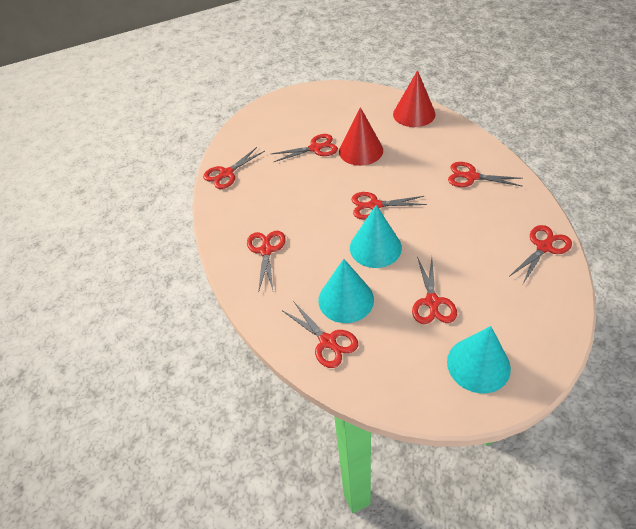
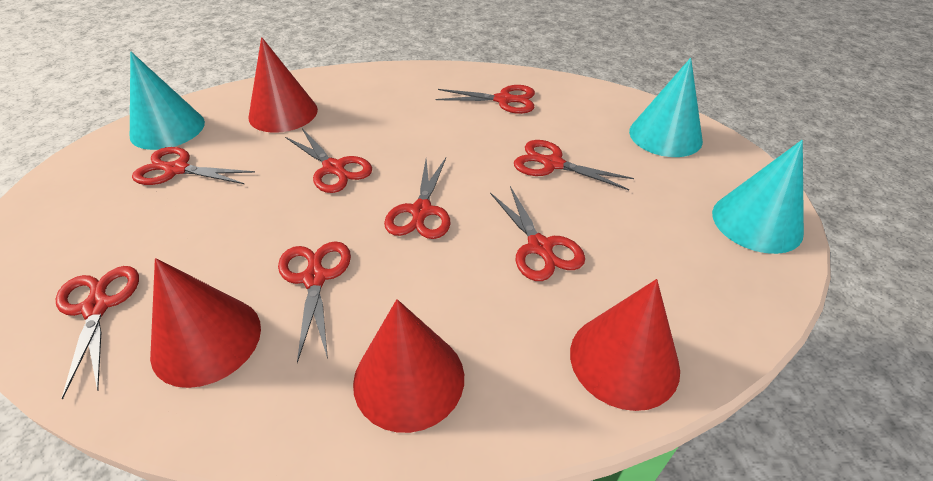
red cone: 2 -> 4

